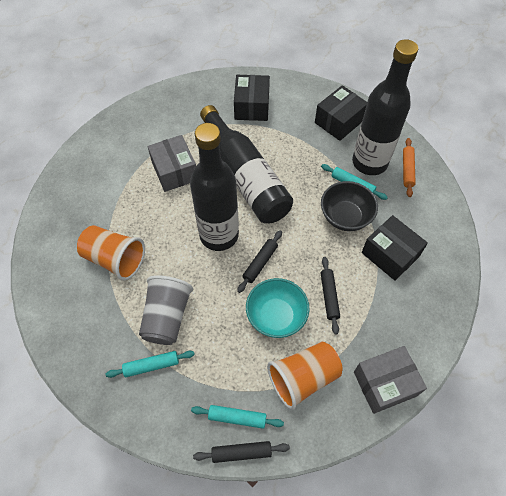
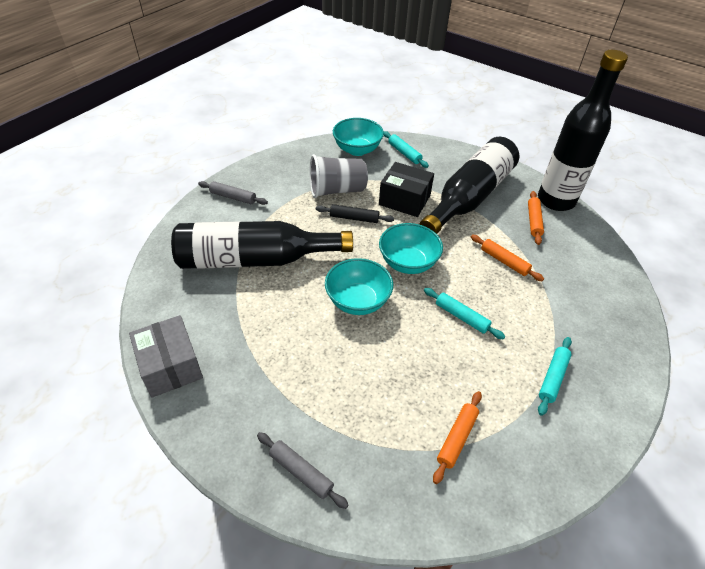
black bowl: 1 -> 0
black box: 3 -> 1
black rolling pin: 3 -> 1
grey box: 2 -> 1
grey rolling pin: 0 -> 2
orange cup: 2 -> 0
orange rolling pin: 1 -> 3
turquoise bowl: 1 -> 3

